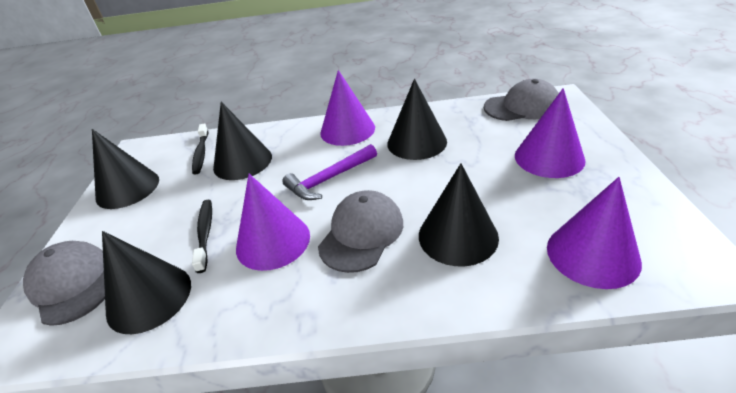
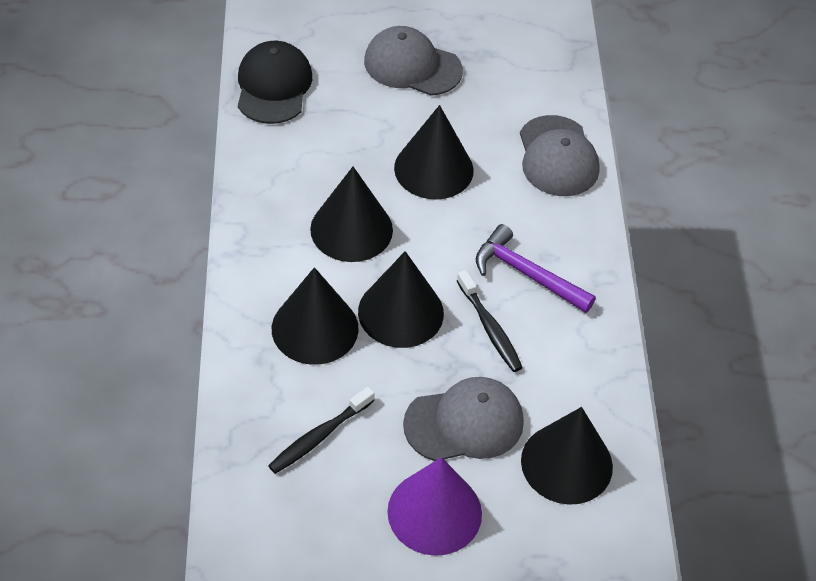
black cap: 0 -> 1
purple cone: 4 -> 1

